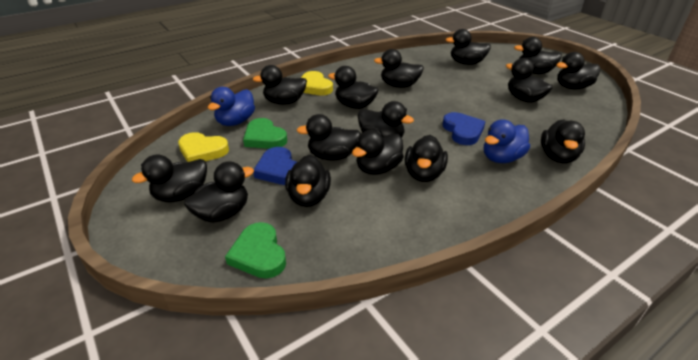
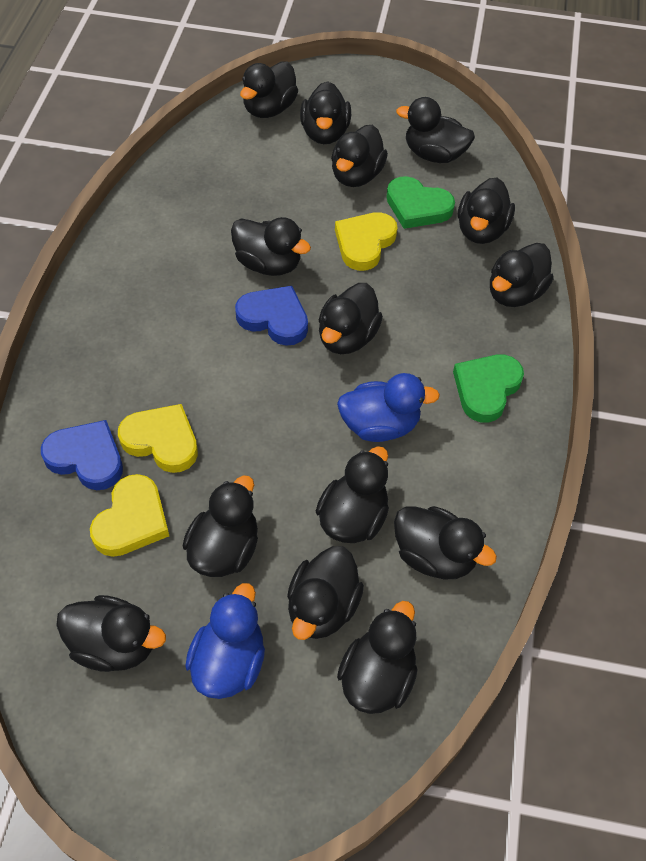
black duck: 15 -> 14
yellow heart: 2 -> 3

